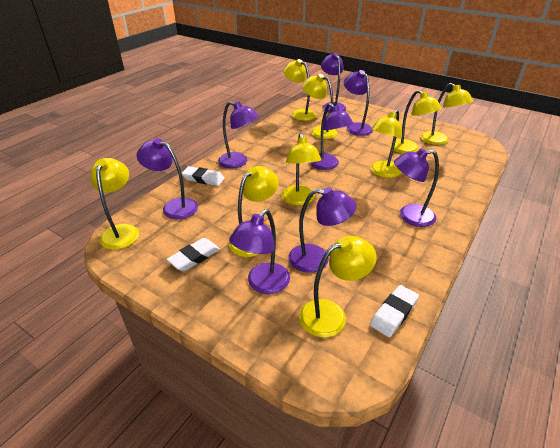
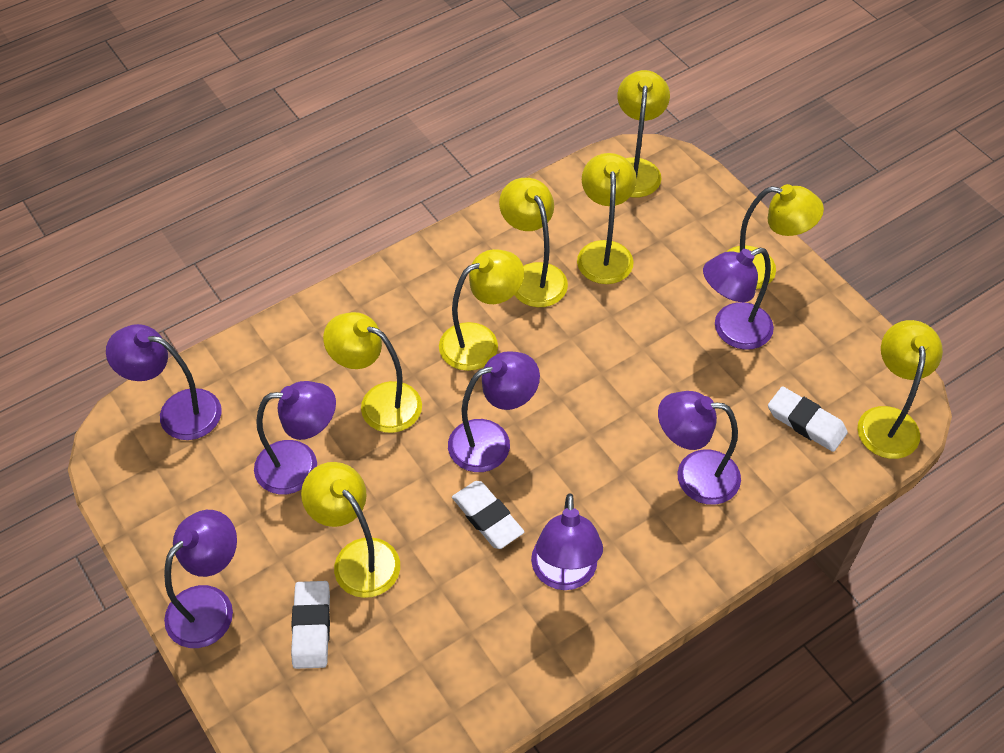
purple lamp: 8 -> 7
yellow lamp: 9 -> 8

